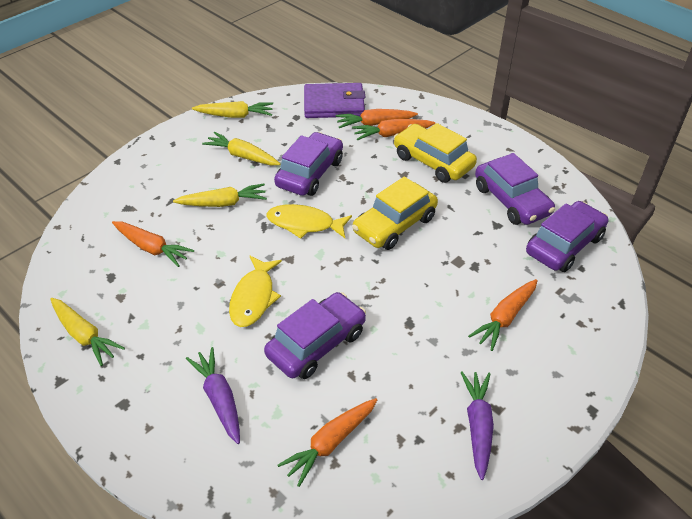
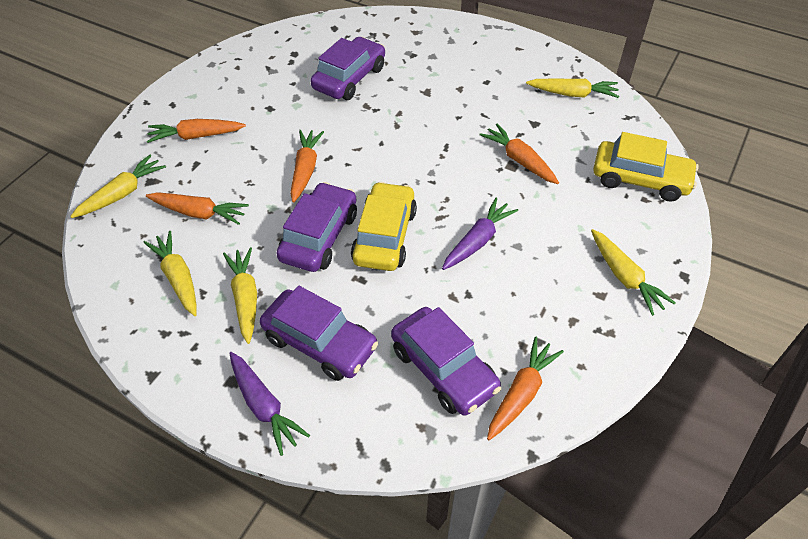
purple wallet: 1 -> 0
yellow carrot: 4 -> 5
yellow fish: 2 -> 0

